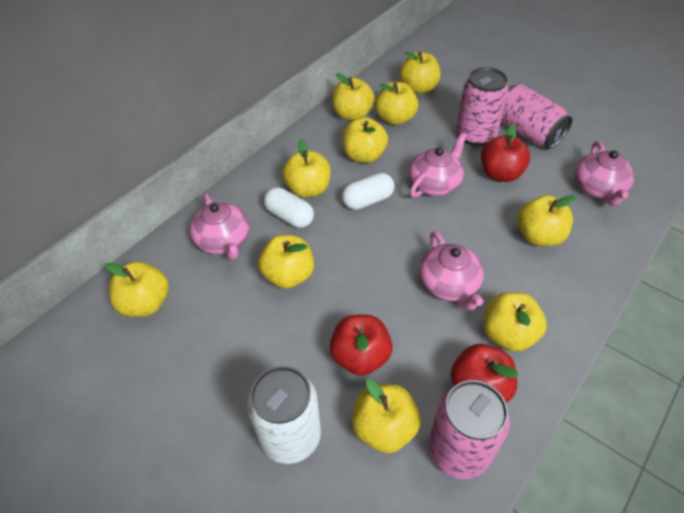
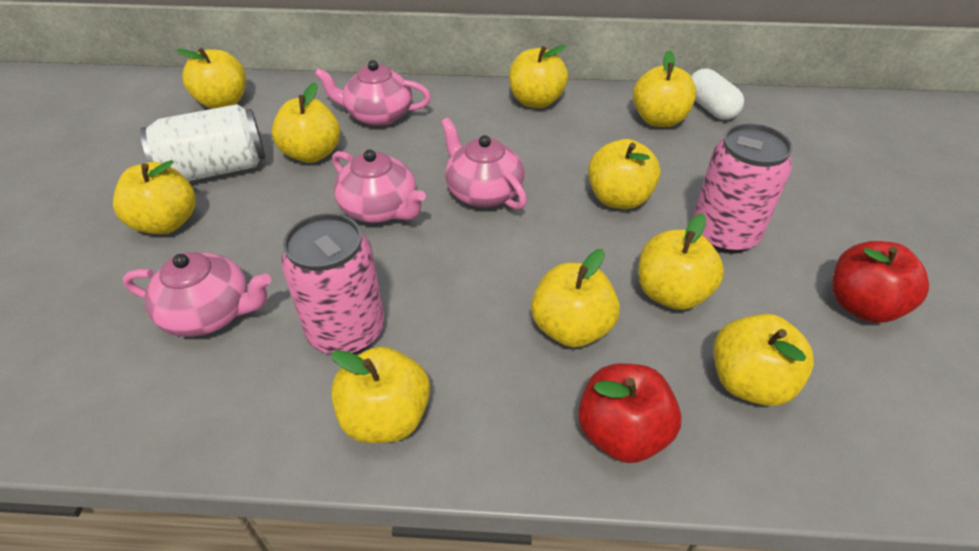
pink can: 3 -> 2
red apple: 3 -> 2
white capsule: 2 -> 1

